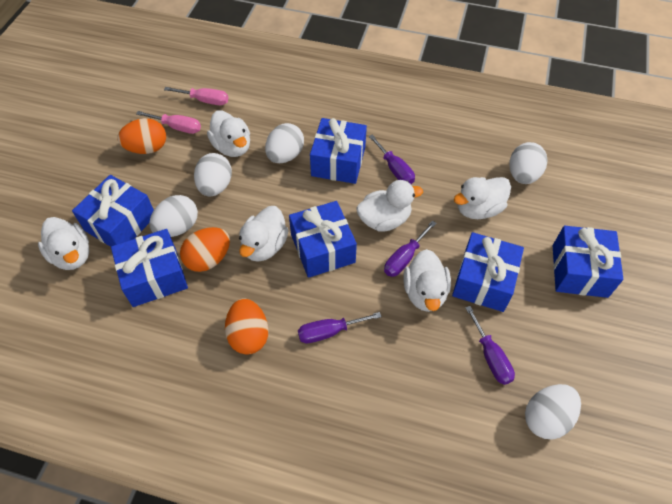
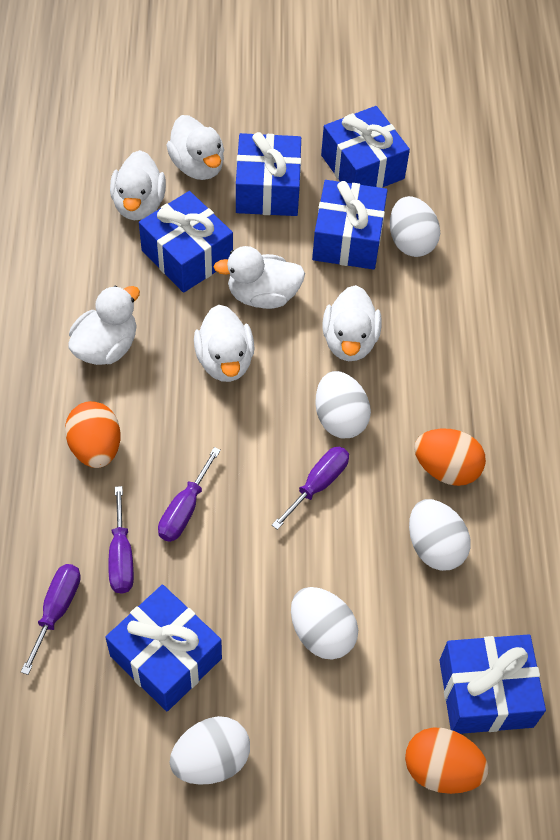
pink screwdriver: 2 -> 0

